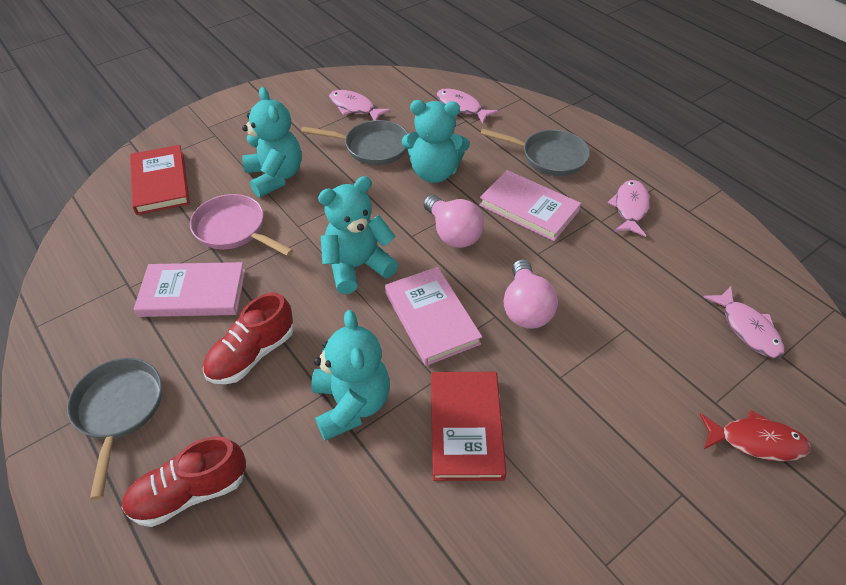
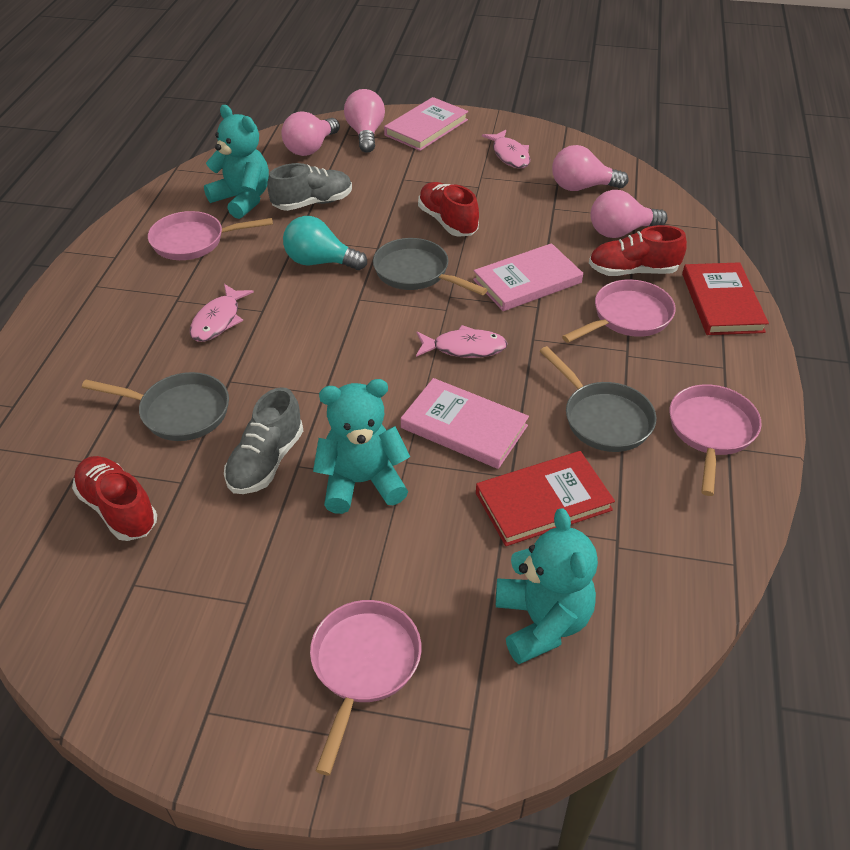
grey shoe: 0 -> 2
pink fish: 4 -> 3
pink light bulb: 2 -> 4
pink pan: 1 -> 4
red fish: 1 -> 0
red shoe: 2 -> 3
turquoise light bulb: 0 -> 1
turquoise teddy bear: 4 -> 3

